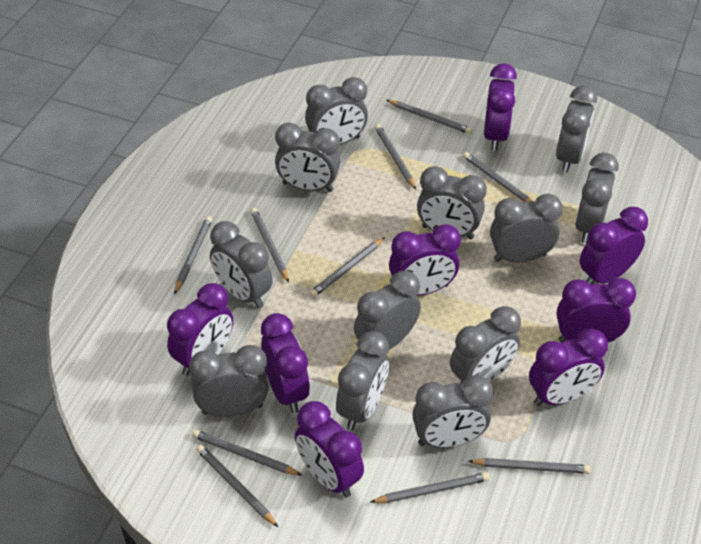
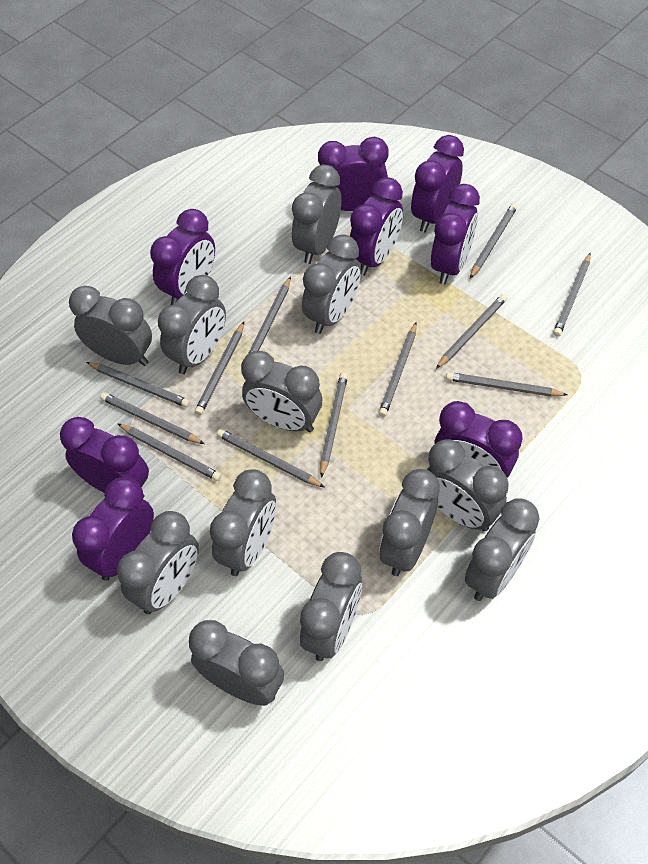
grey pencil: 10 -> 12

